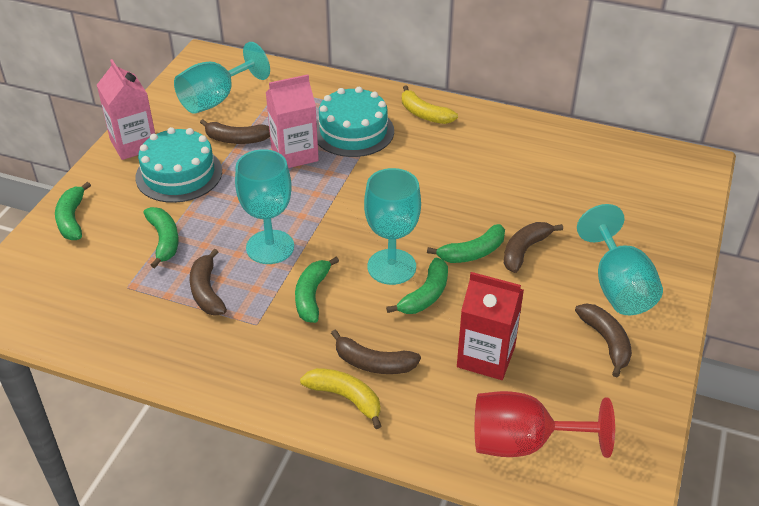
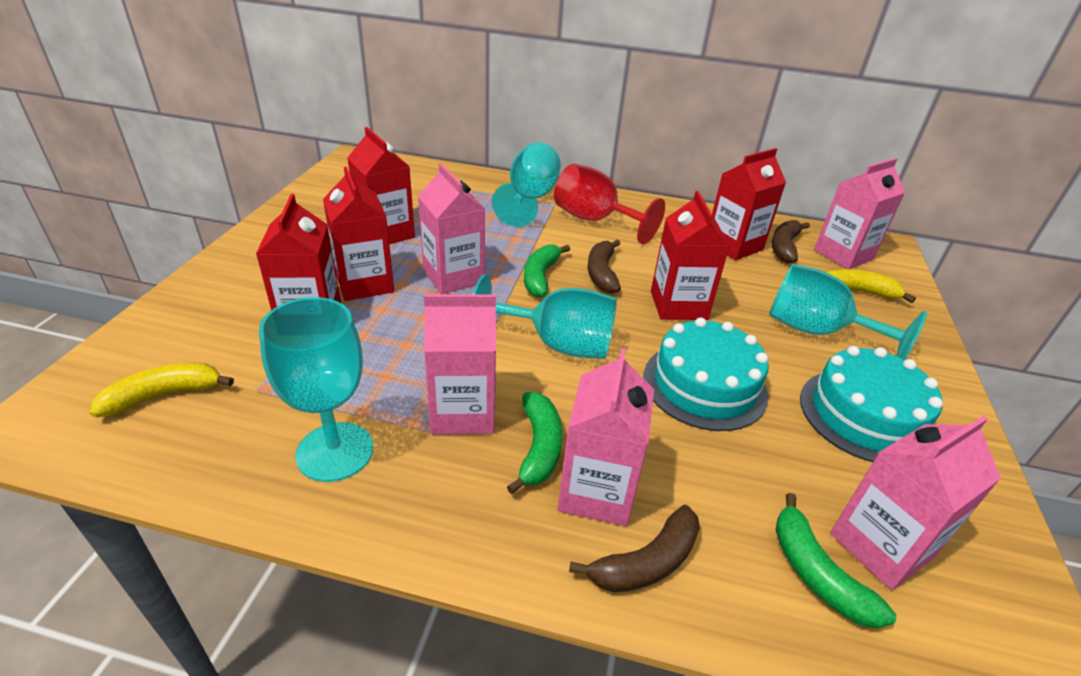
brown banana: 5 -> 3
green banana: 5 -> 3
pink carton: 2 -> 5
red carton: 1 -> 5

